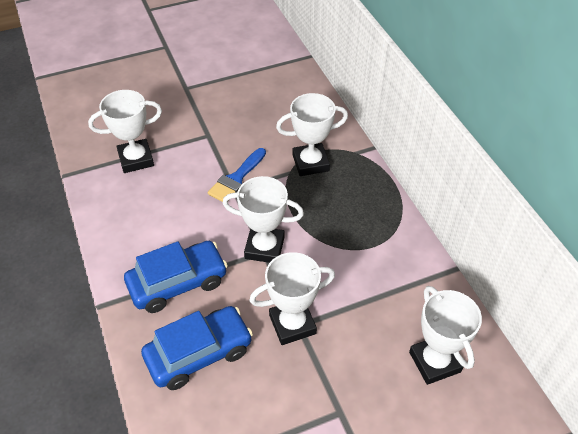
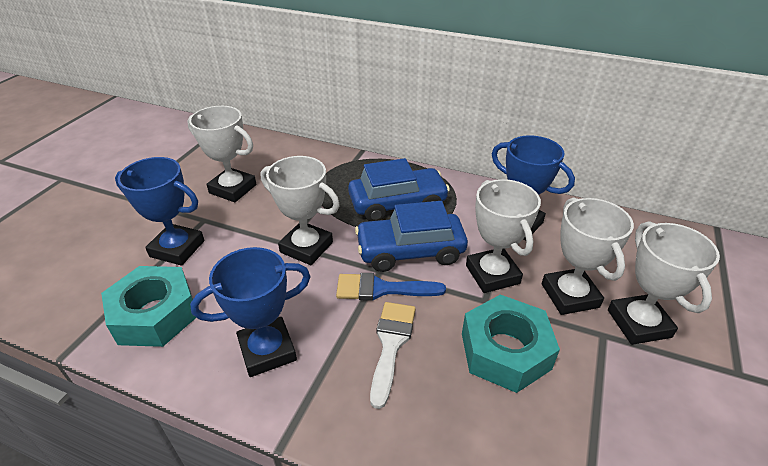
blue trophy: 0 -> 3
turquoise nut: 0 -> 2
white brush: 0 -> 1

